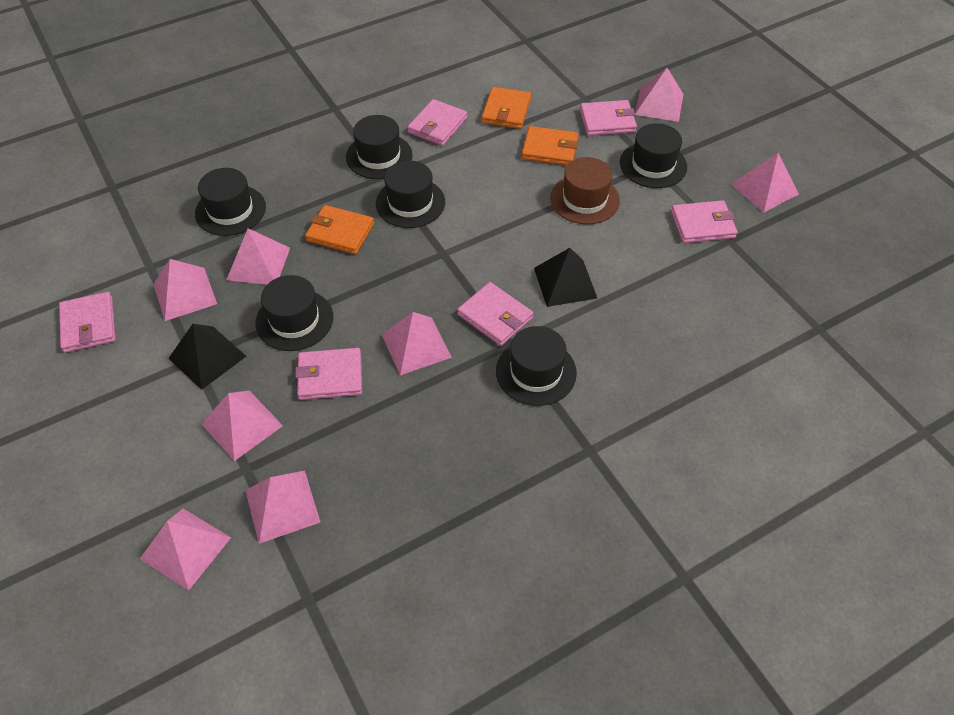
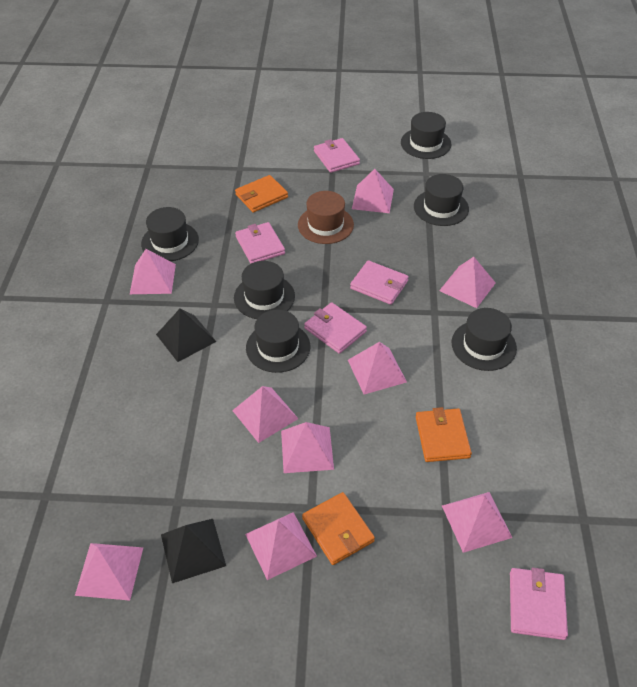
pink pyramid: 8 -> 9
pink wallet: 6 -> 5

